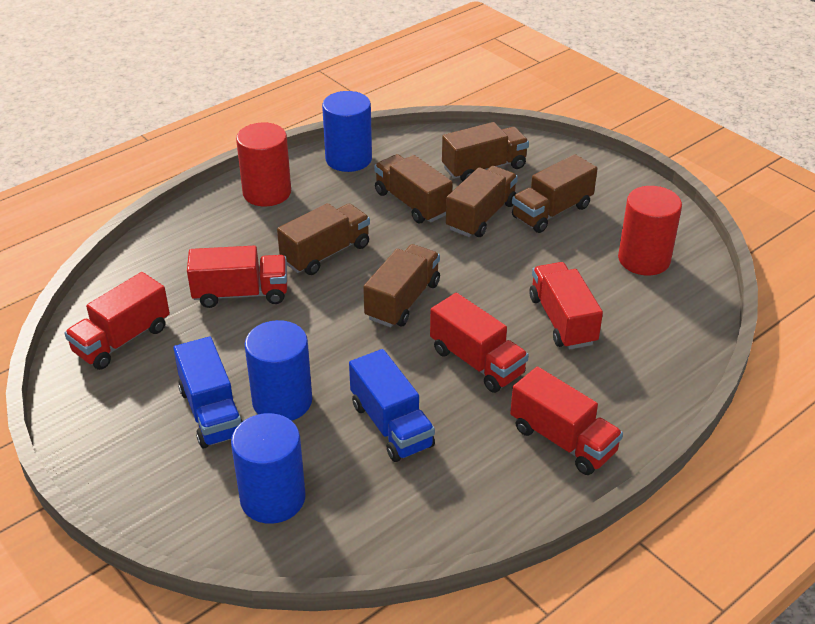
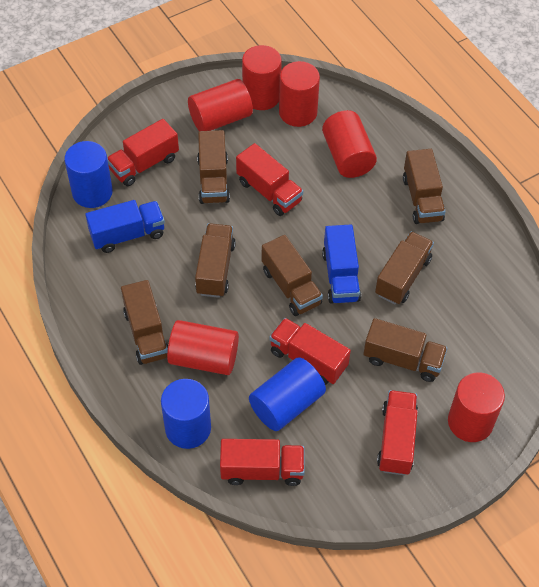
brown truck: 6 -> 7
red cylinder: 2 -> 6

